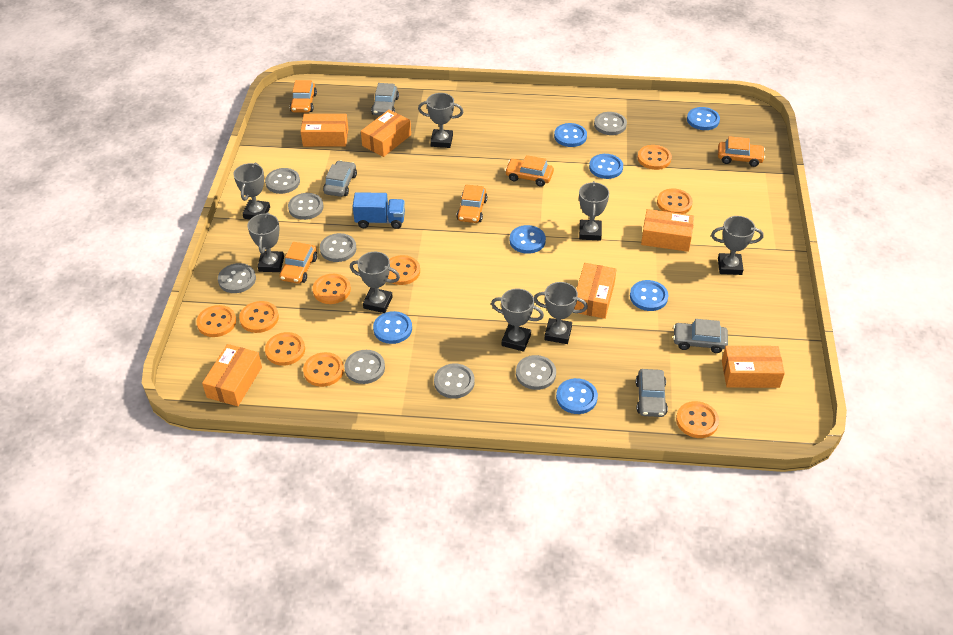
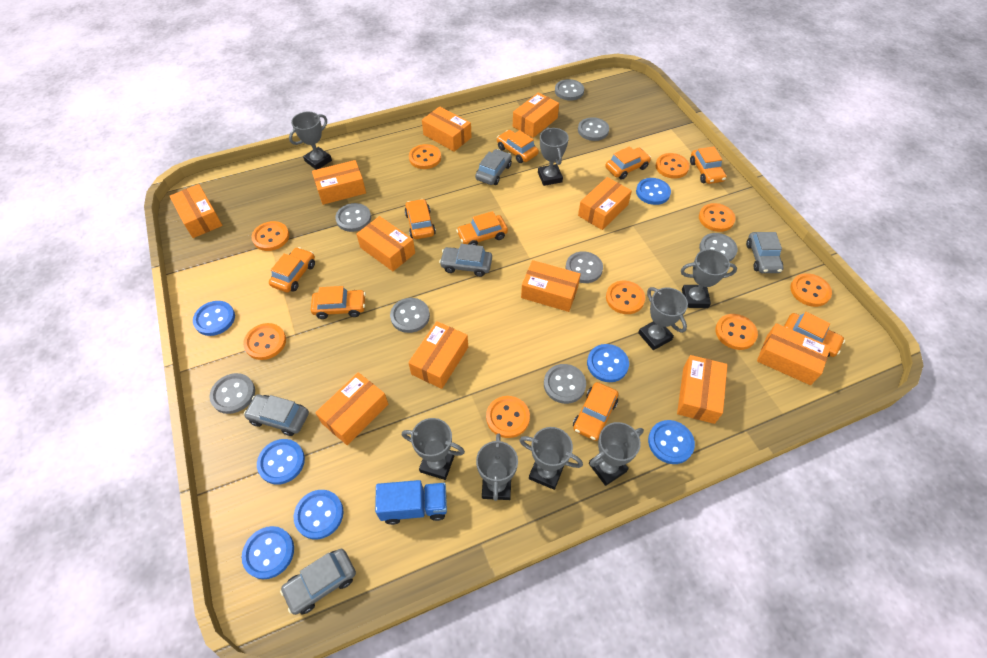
grey car: 4 -> 5
orange box: 6 -> 11
orange car: 5 -> 9

